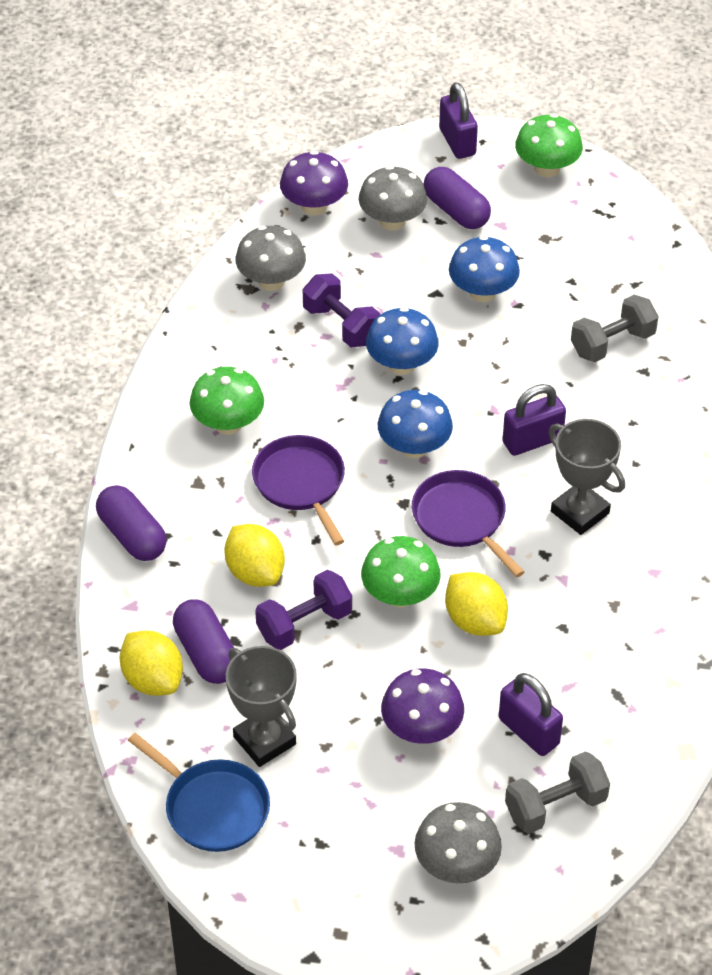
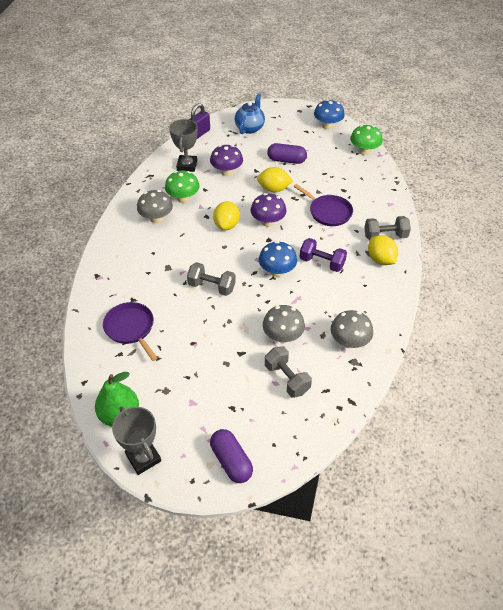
blue mushroom: 3 -> 2
blue pan: 1 -> 0
blue teapot: 0 -> 1
green mushroom: 3 -> 2
green pear: 0 -> 1
grey dumbbell: 2 -> 3
purple capsule: 3 -> 2
purple dumbbell: 2 -> 1
purple padlock: 3 -> 1

